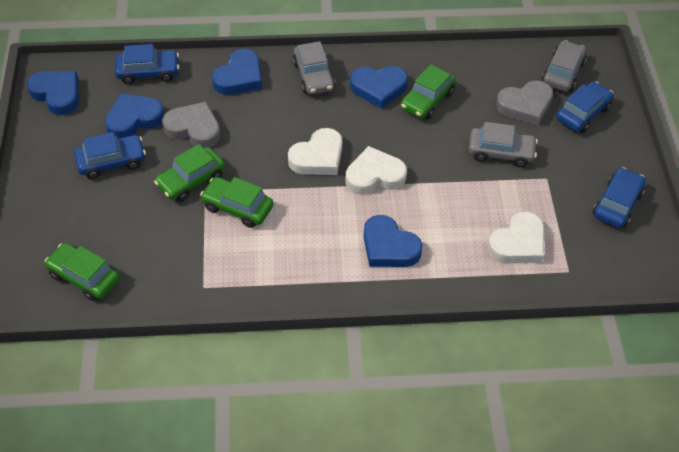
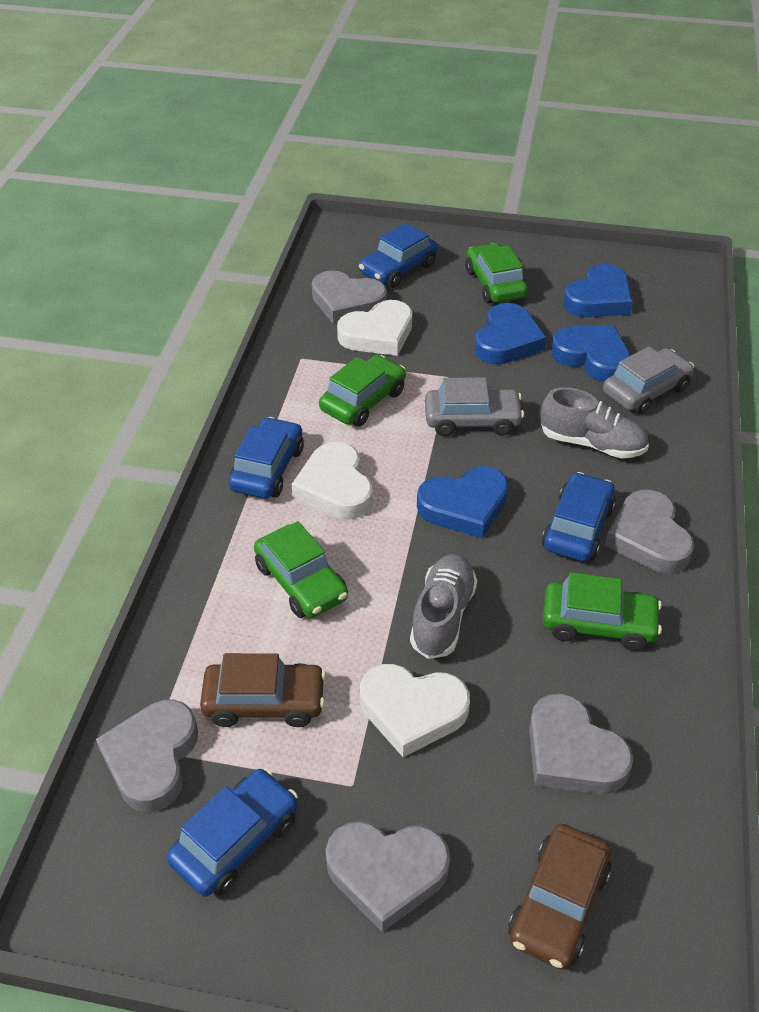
blue heart: 5 -> 4
brown car: 0 -> 2
grey car: 3 -> 2
grey heart: 2 -> 5
grey shoe: 0 -> 2

